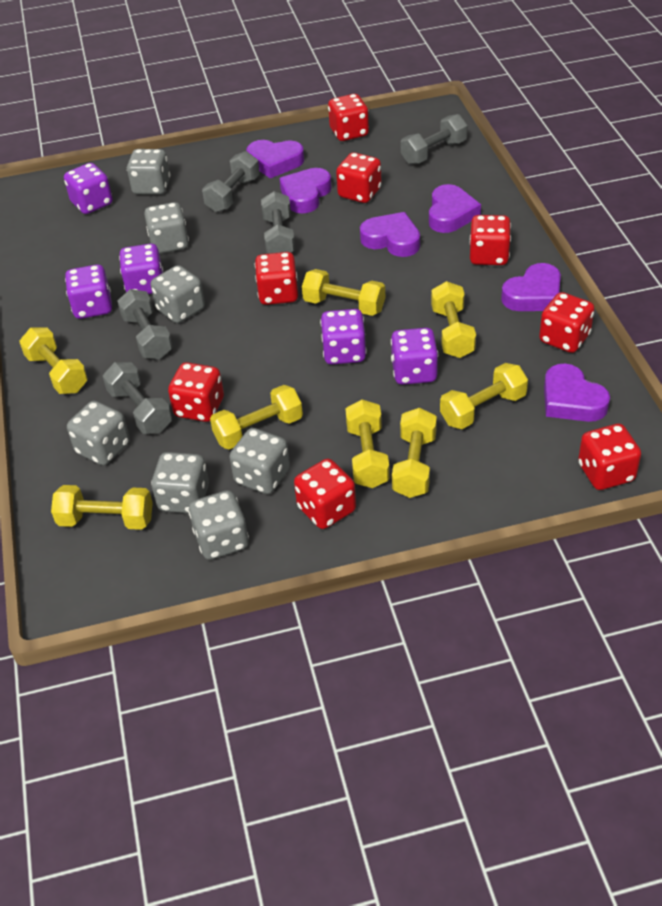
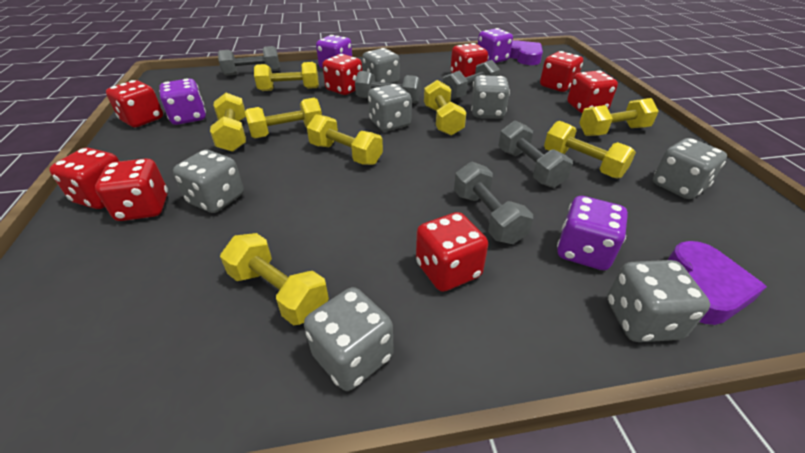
purple dice: 5 -> 4
purple heart: 6 -> 2

